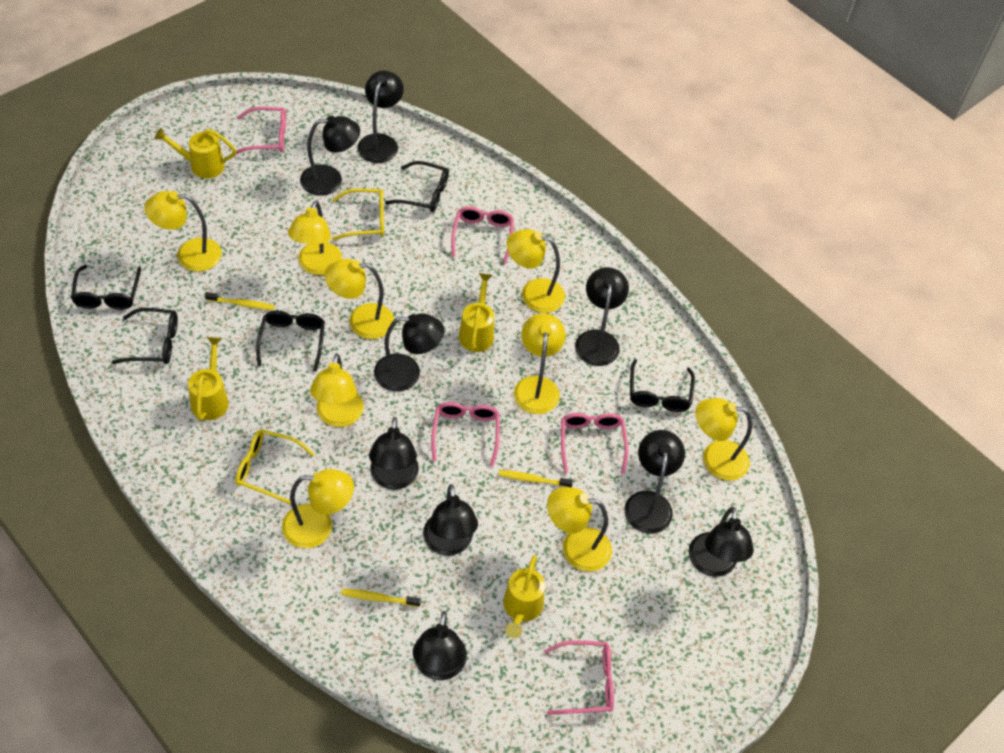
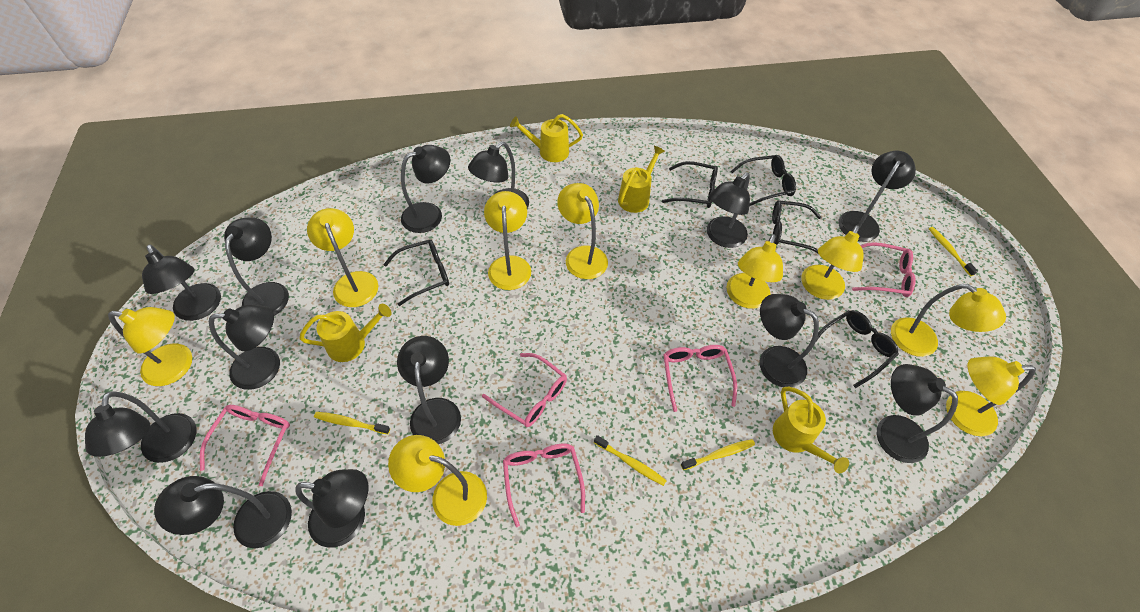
black lamp: 9 -> 13
yellow glasses: 2 -> 0
yellow toothbrush: 3 -> 4

